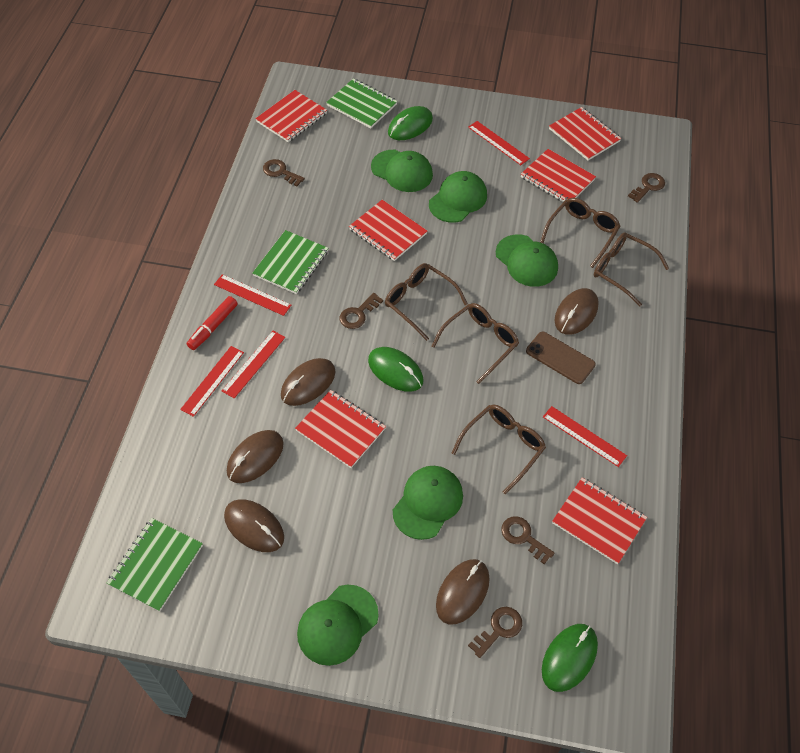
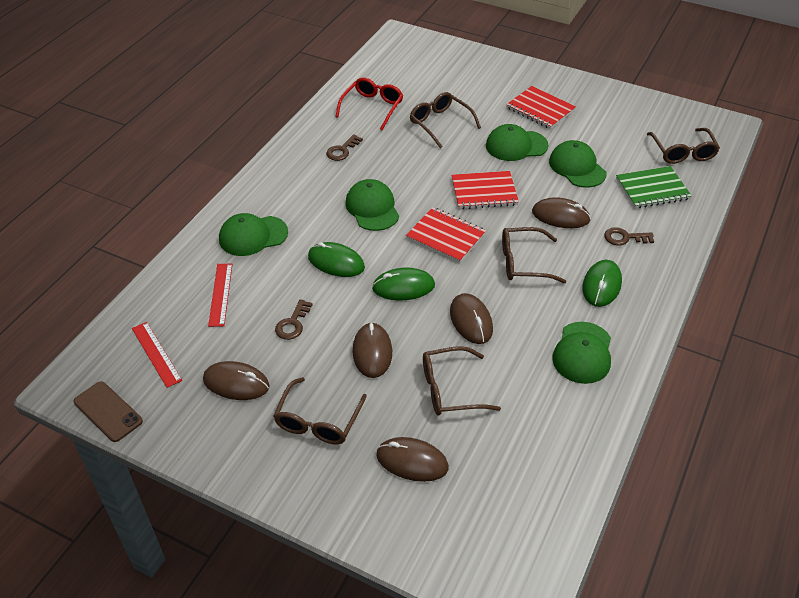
brown key: 5 -> 3
green notebook: 3 -> 1
red glasses: 0 -> 1
red marker: 1 -> 0
red notebook: 6 -> 3
red ruler: 5 -> 2

